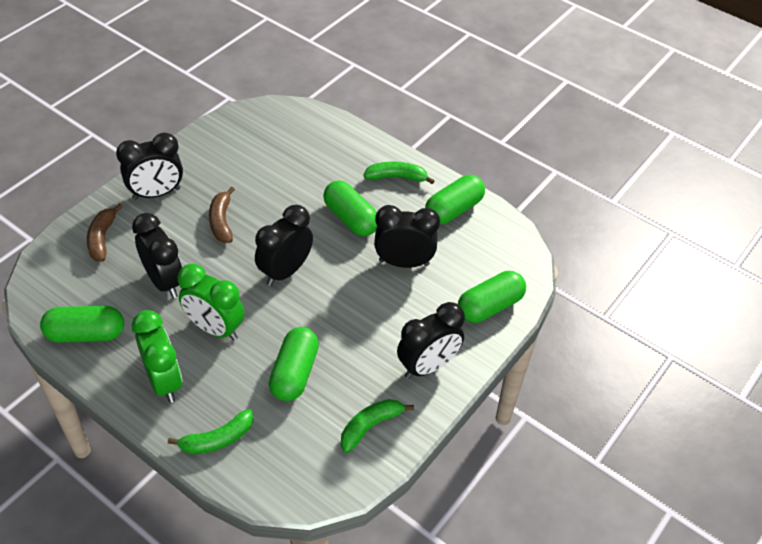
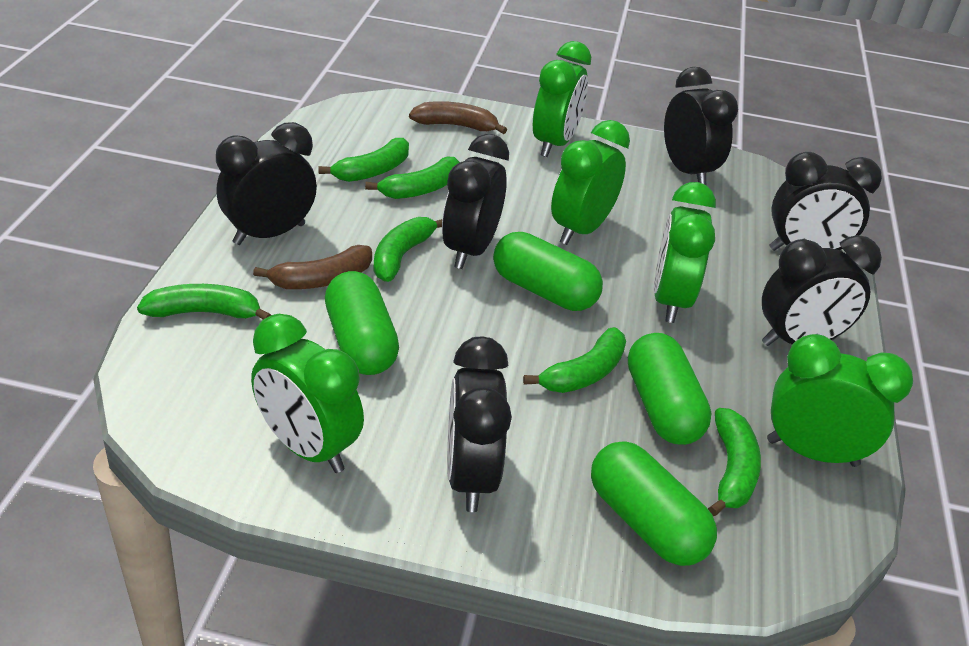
black clock: 5 -> 6
green banana: 3 -> 6
green capsule: 5 -> 4
green clock: 2 -> 5

